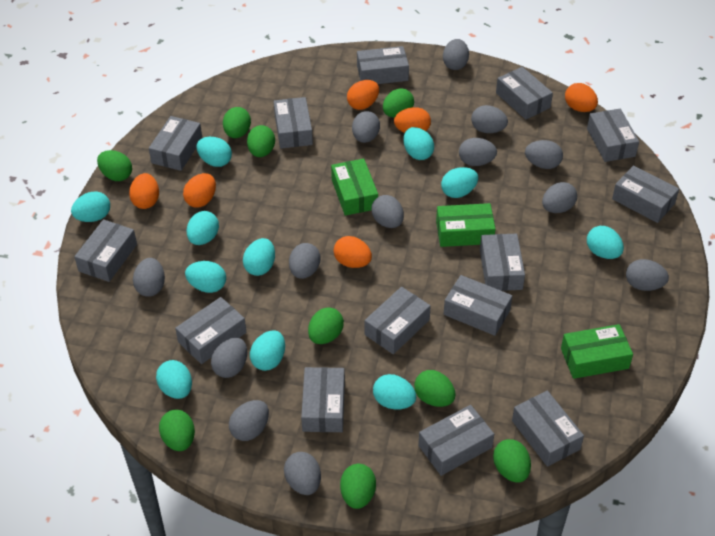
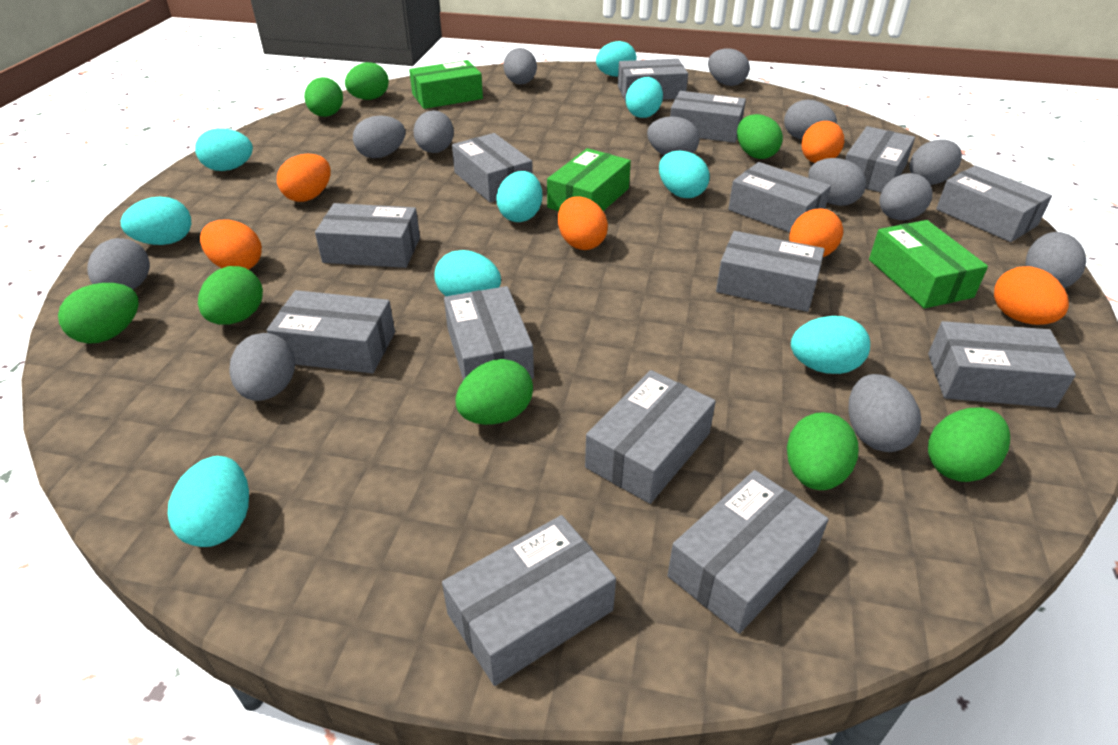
green egg: 9 -> 8
turquoise egg: 11 -> 9

